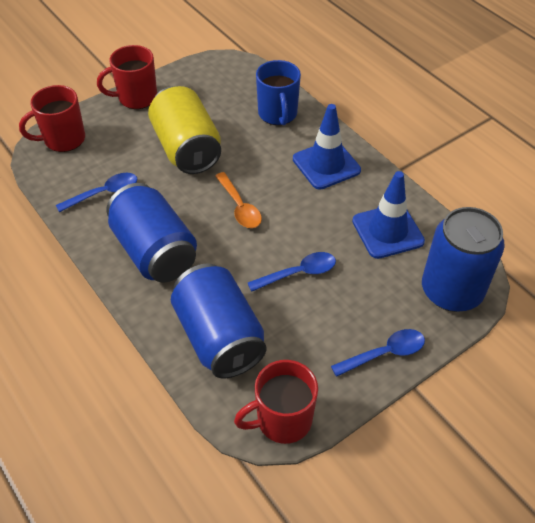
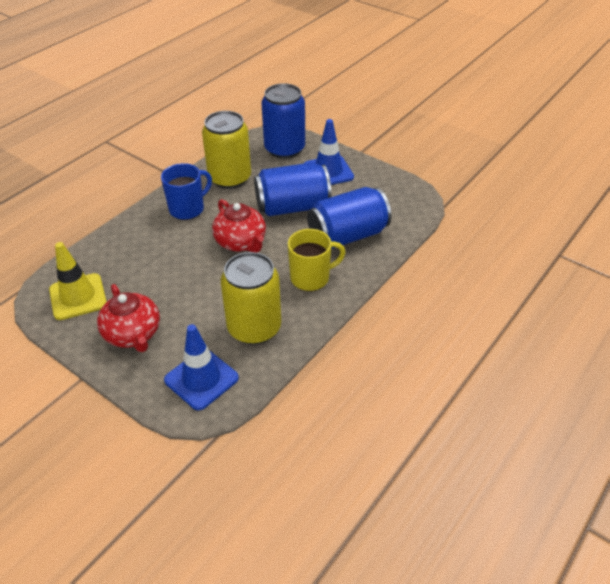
blue spoon: 3 -> 0
orange spoon: 1 -> 0
red mug: 3 -> 0
red teapot: 0 -> 2
yellow can: 1 -> 2
yellow mug: 0 -> 1
yellow traffic cone: 0 -> 1

